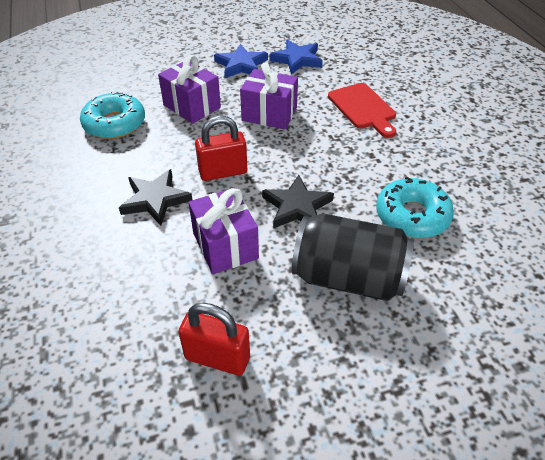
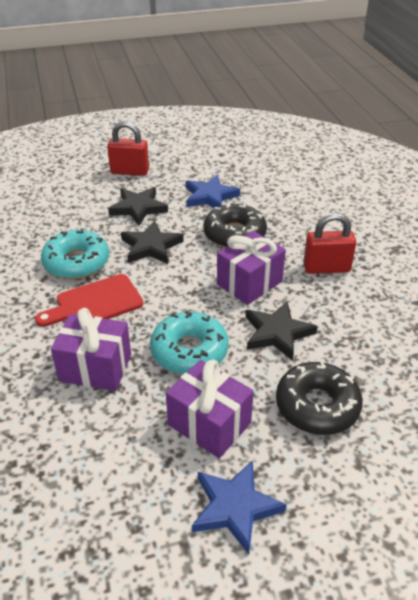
black can: 1 -> 0
black donut: 0 -> 2
black star: 2 -> 3

